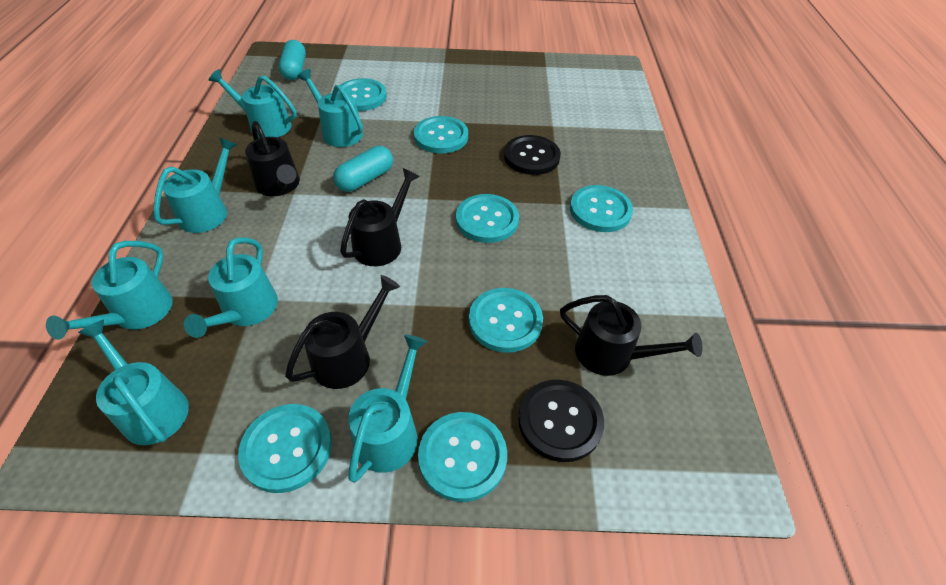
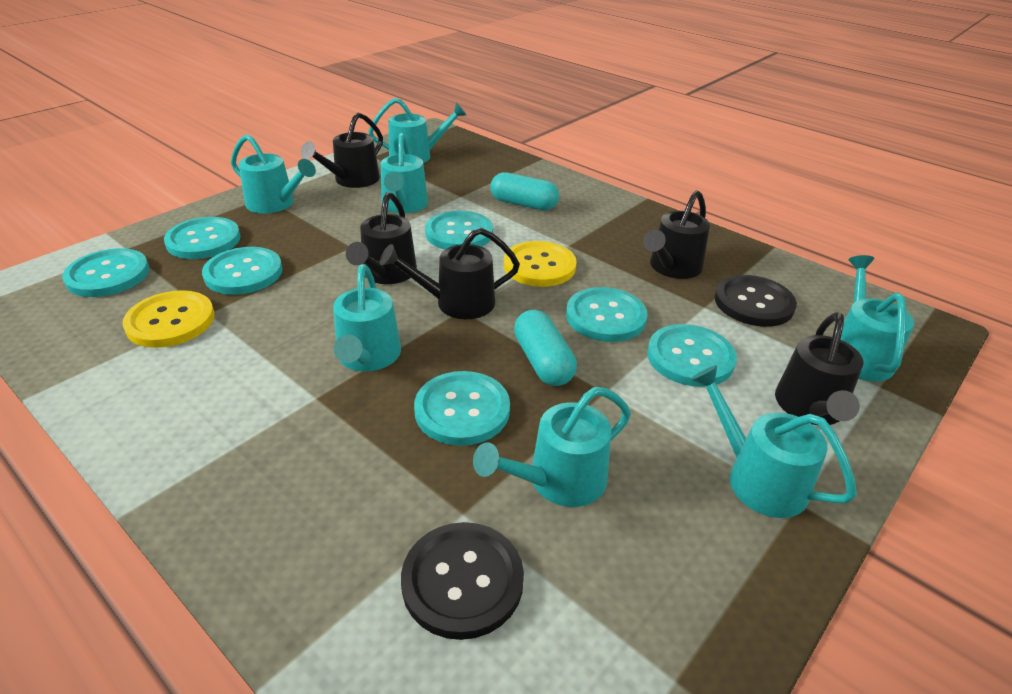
black watering can: 4 -> 5
yellow button: 0 -> 2

